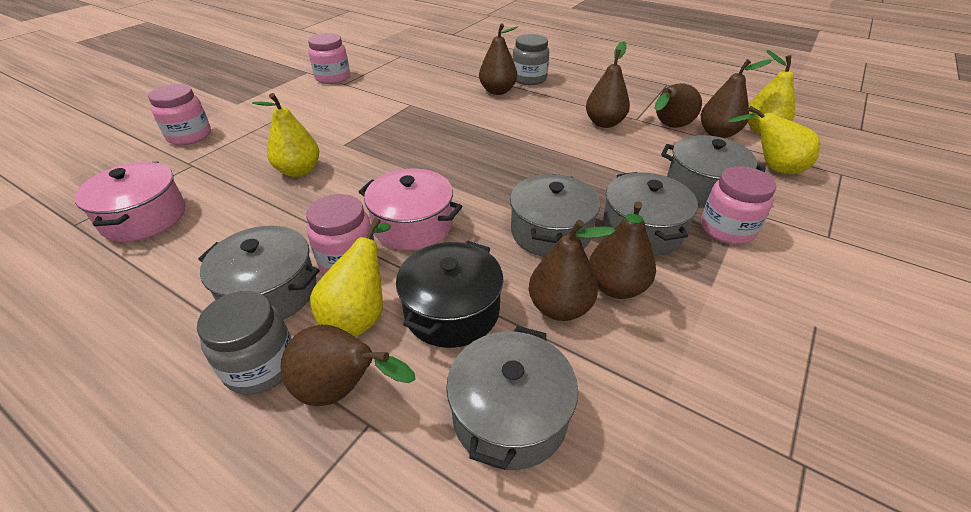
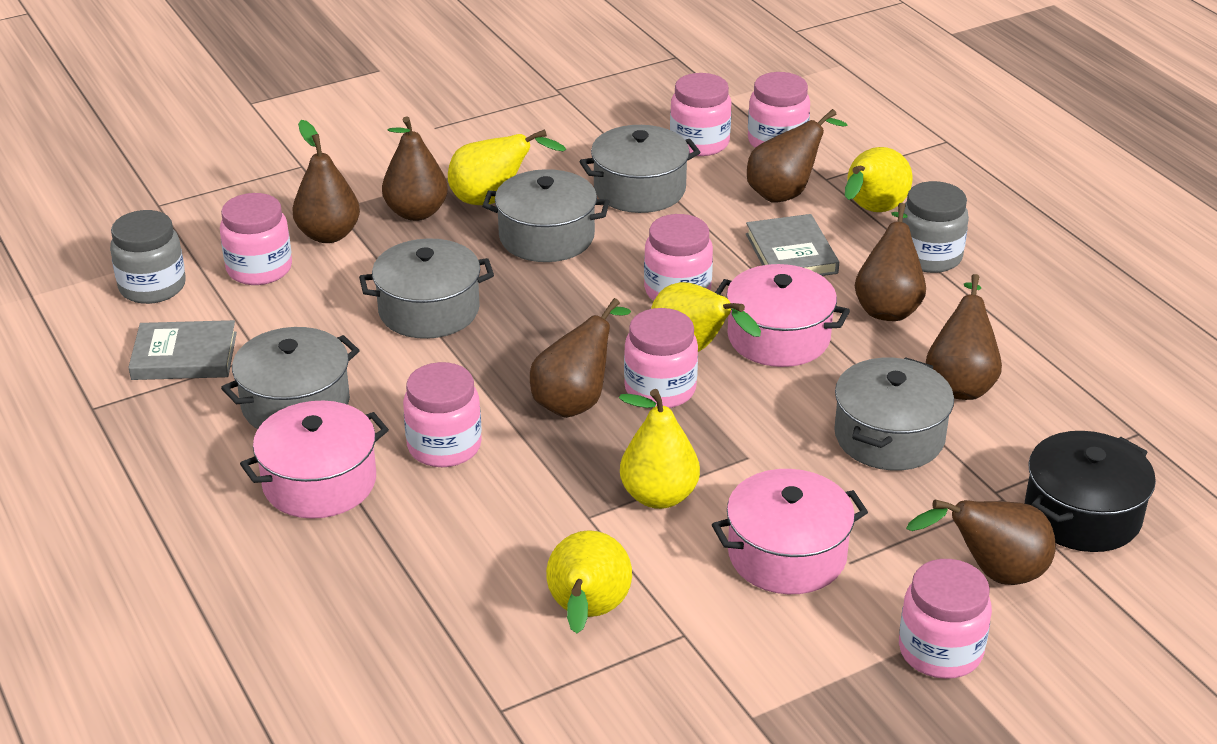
grey book: 0 -> 2
pink jar: 4 -> 7
pink pot: 2 -> 3
yellow pear: 4 -> 5

